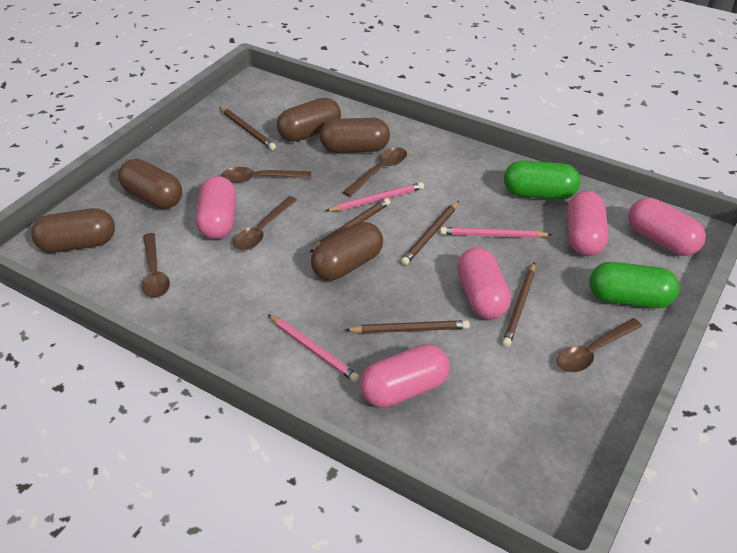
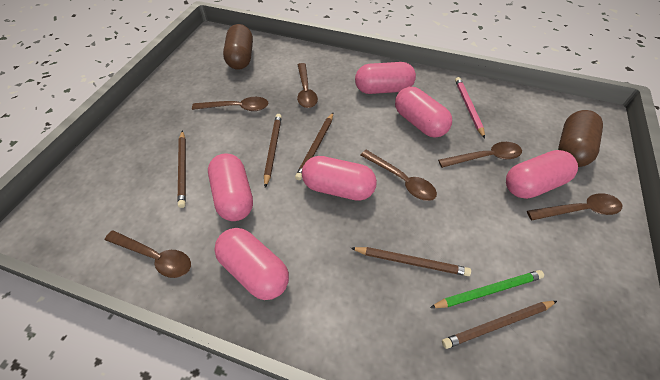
brown capsule: 5 -> 2
brown spoon: 5 -> 6
green capsule: 2 -> 0
green pencil: 0 -> 1
pink capsule: 5 -> 6
pink pencil: 3 -> 1

